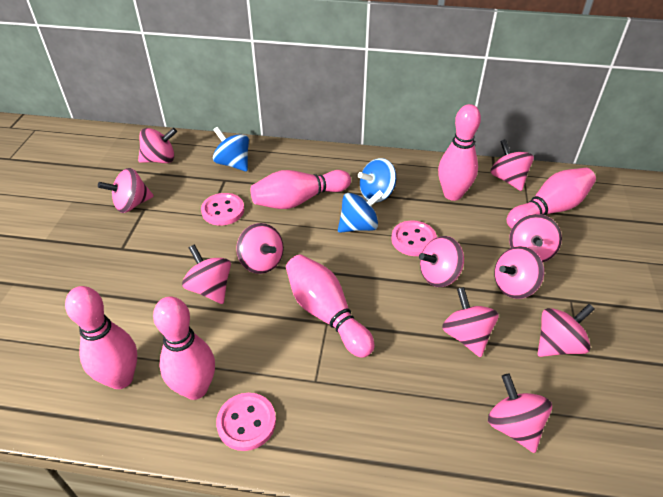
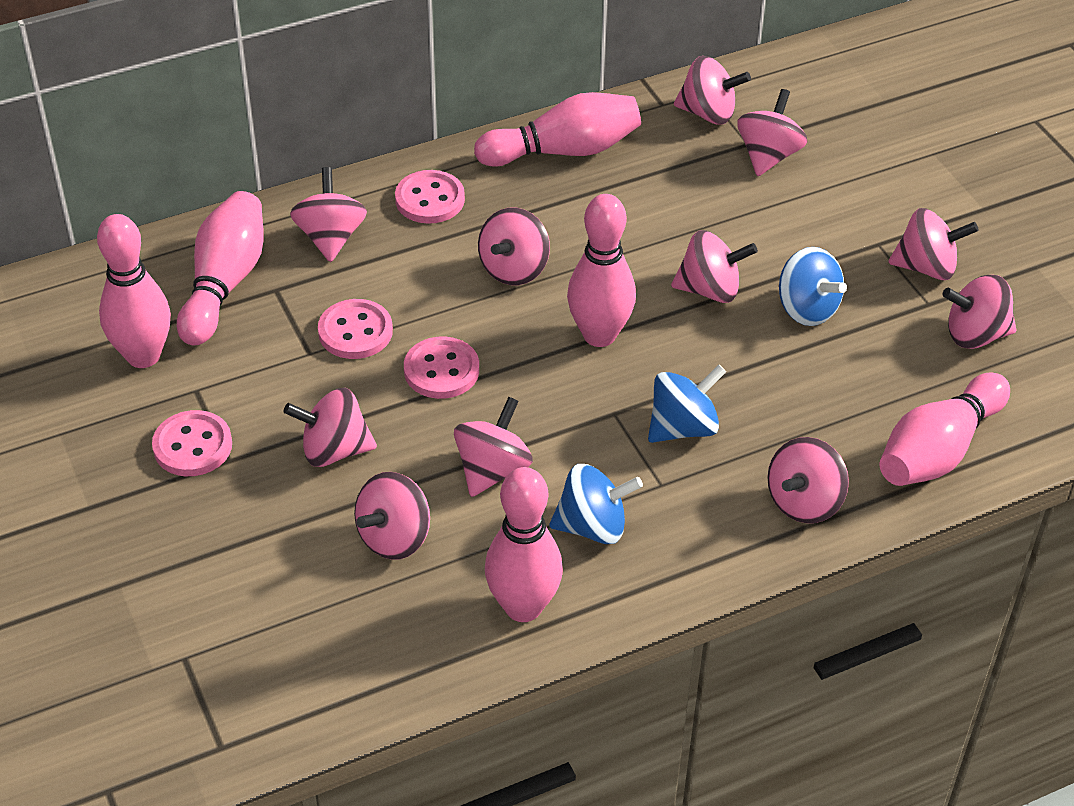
pink button: 3 -> 4

